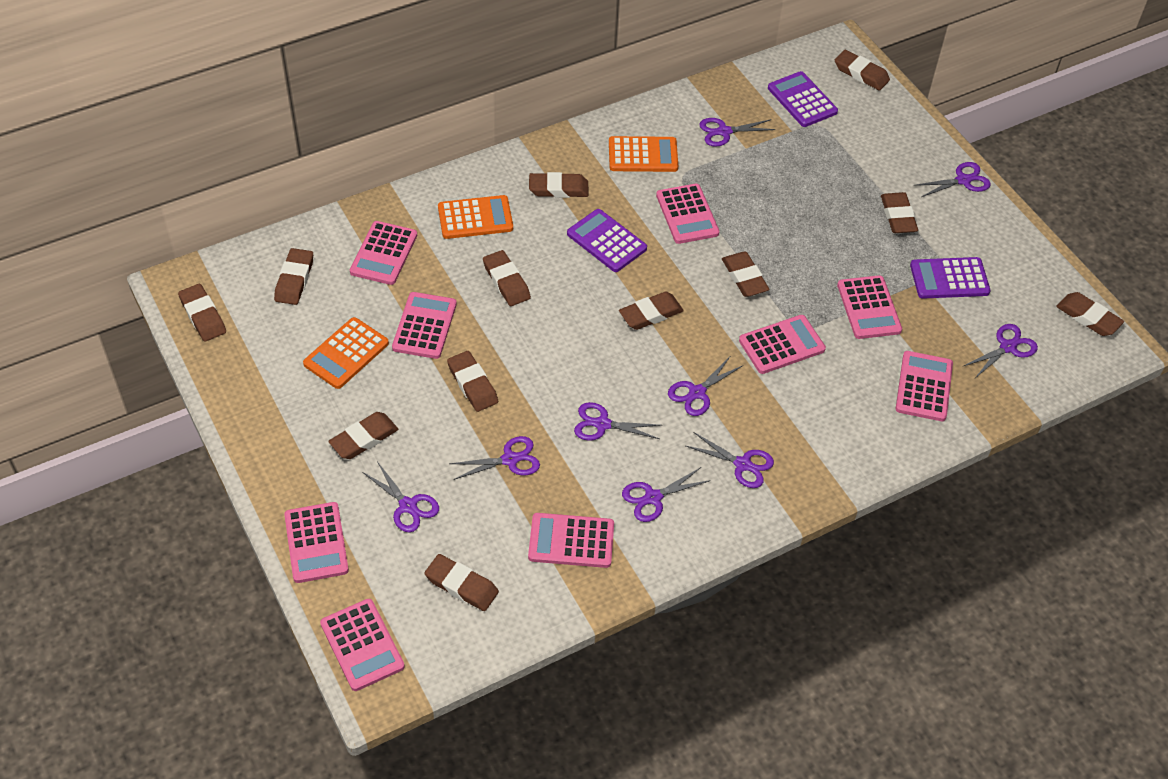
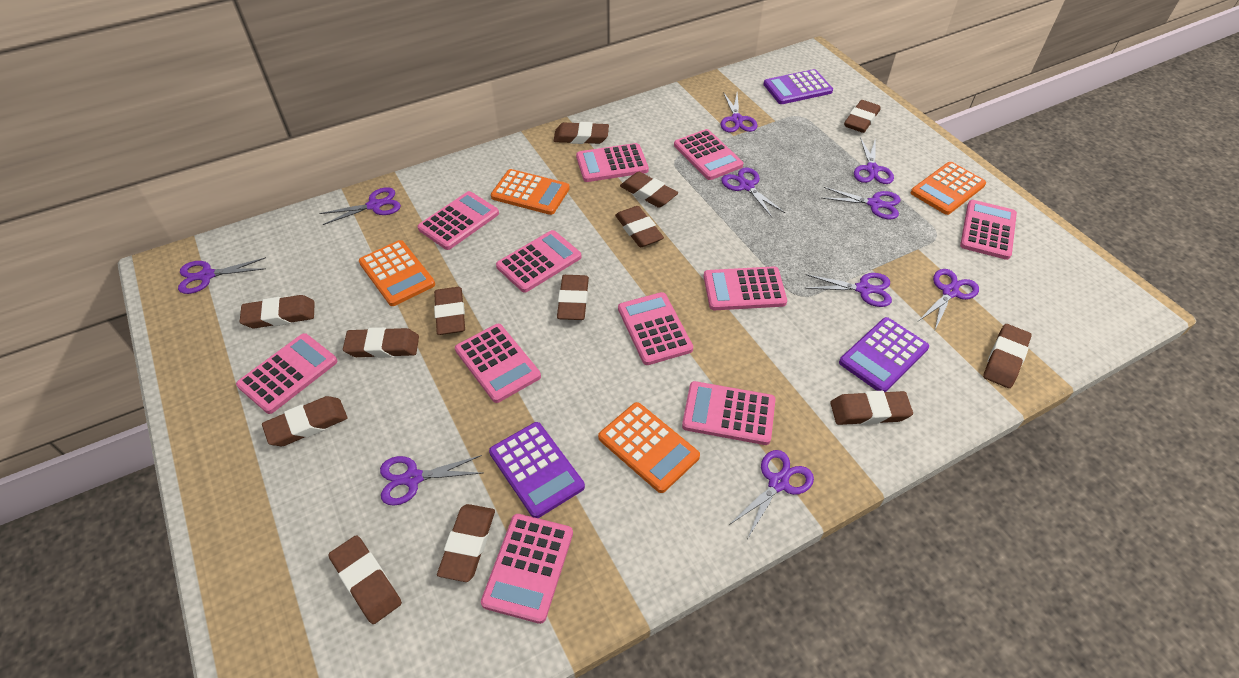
brown eraser: 12 -> 13
orange calculator: 3 -> 4
pink calculator: 9 -> 11
purple scissors: 9 -> 10

